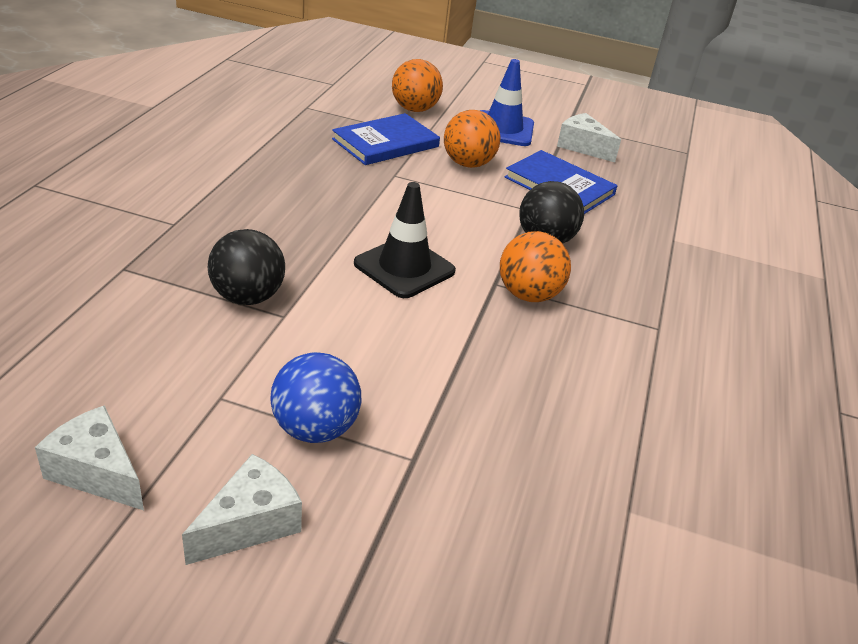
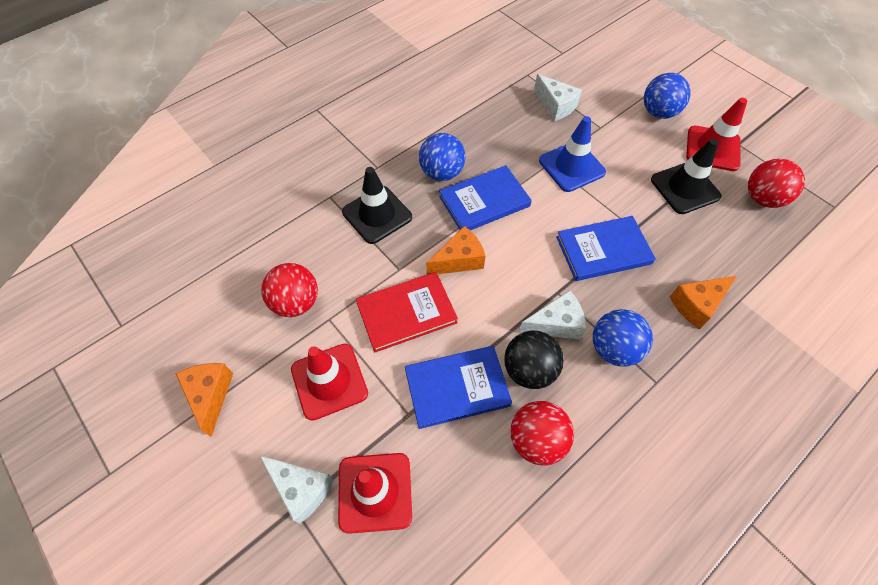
black ball: 2 -> 1
black traffic cone: 1 -> 2
blue ball: 1 -> 3
blue book: 2 -> 3
orange ball: 3 -> 0
orange cheese: 0 -> 3
red ball: 0 -> 3
red book: 0 -> 1
red traffic cone: 0 -> 3

